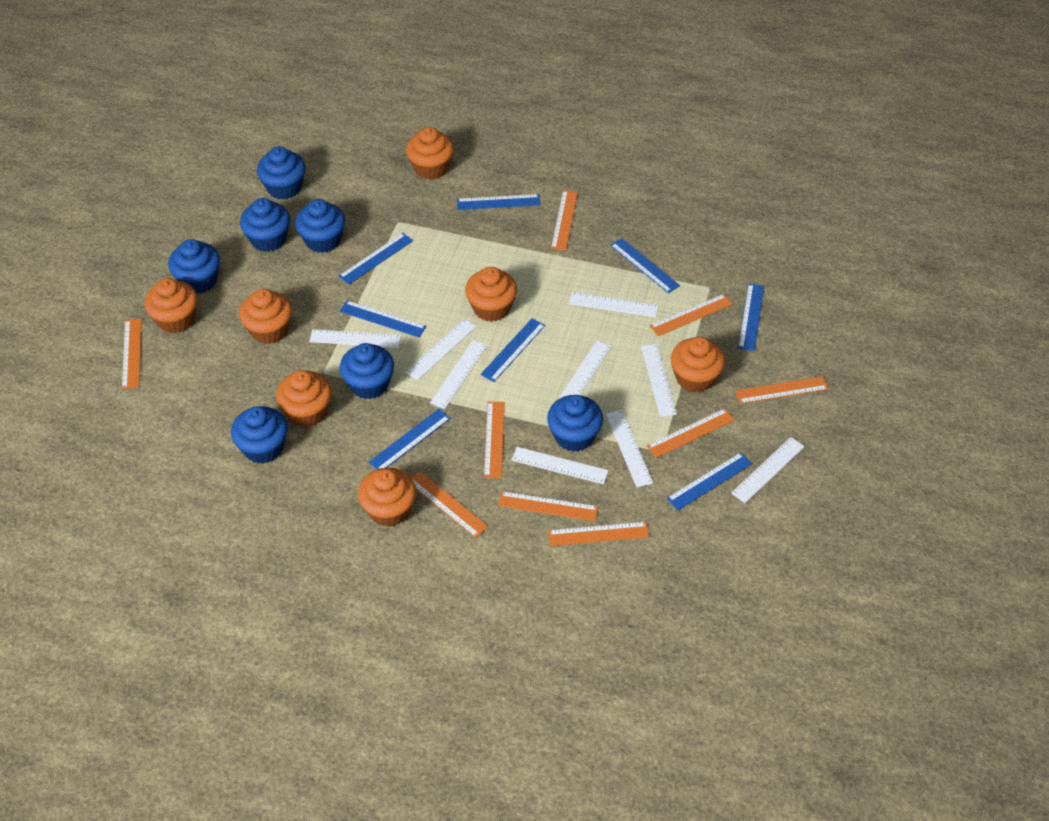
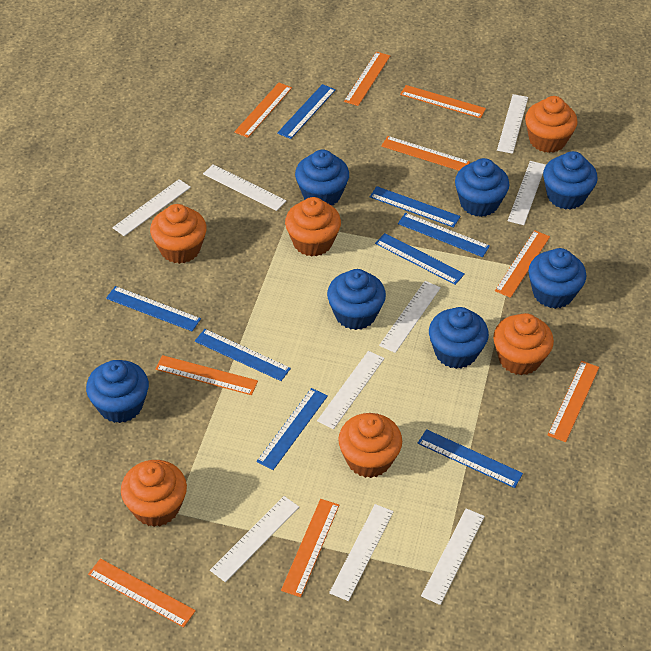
orange cupcake: 7 -> 6

